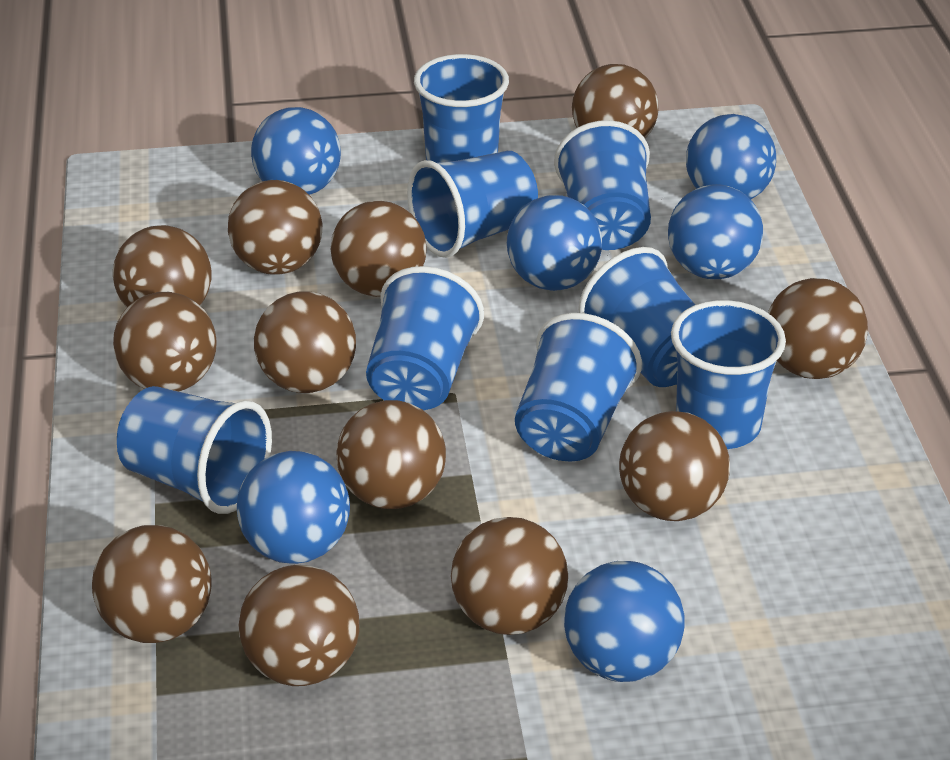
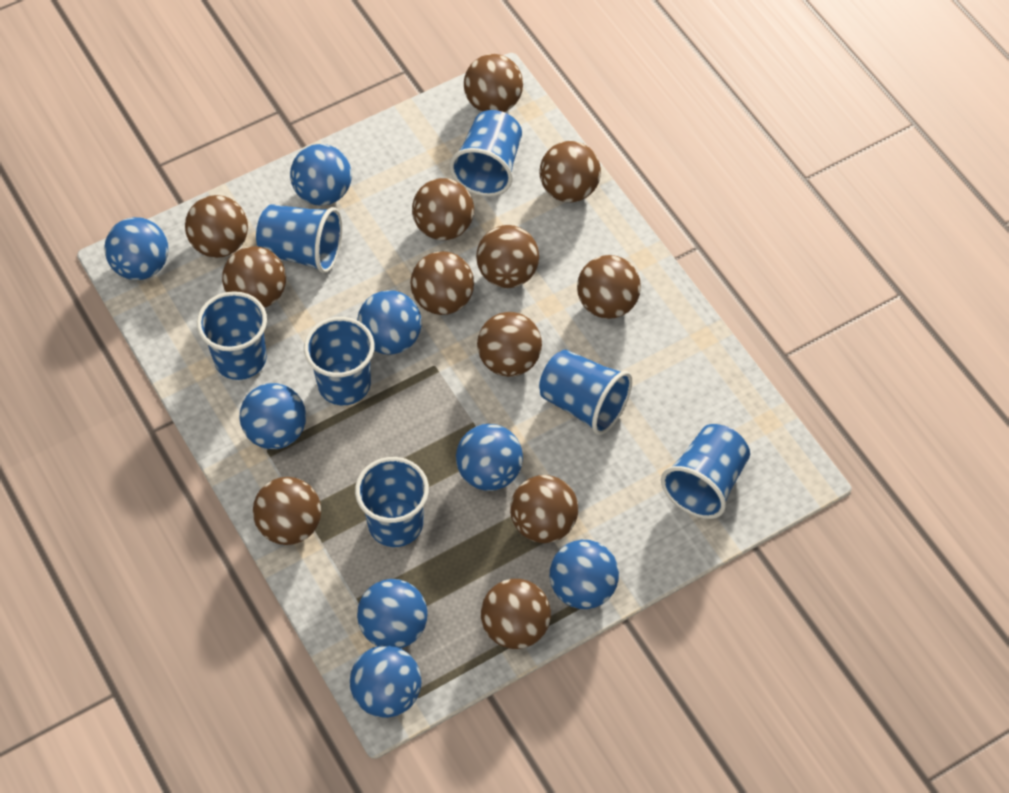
blue ball: 6 -> 8
blue cup: 8 -> 7

